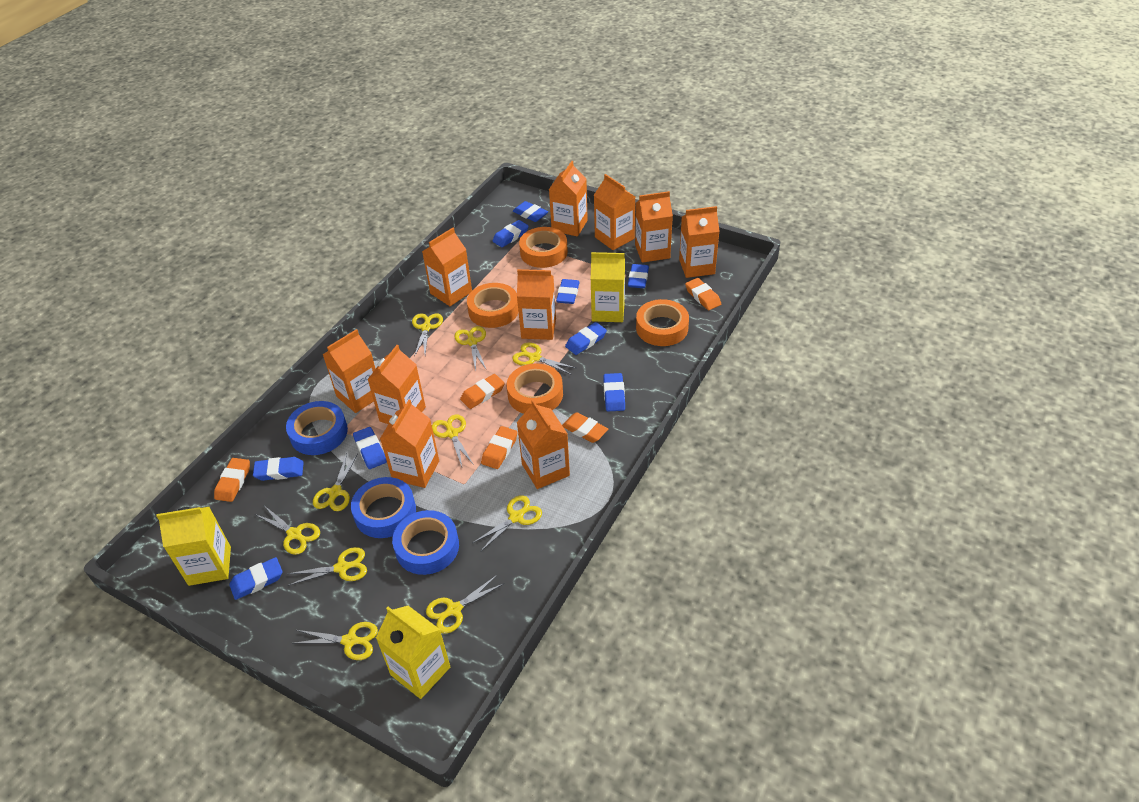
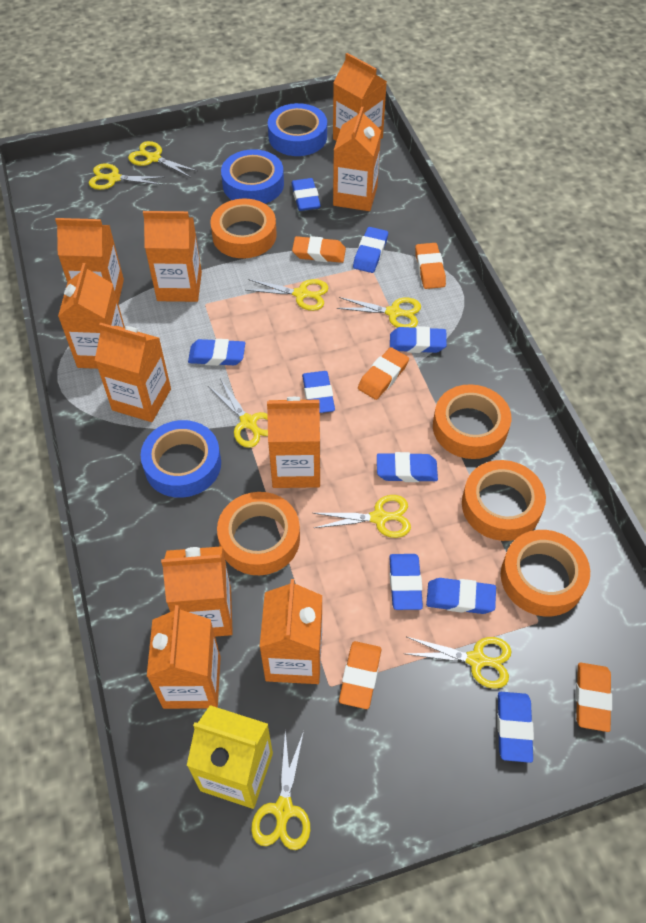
orange tape: 4 -> 5
yellow carton: 3 -> 1
yellow scissors: 10 -> 8

